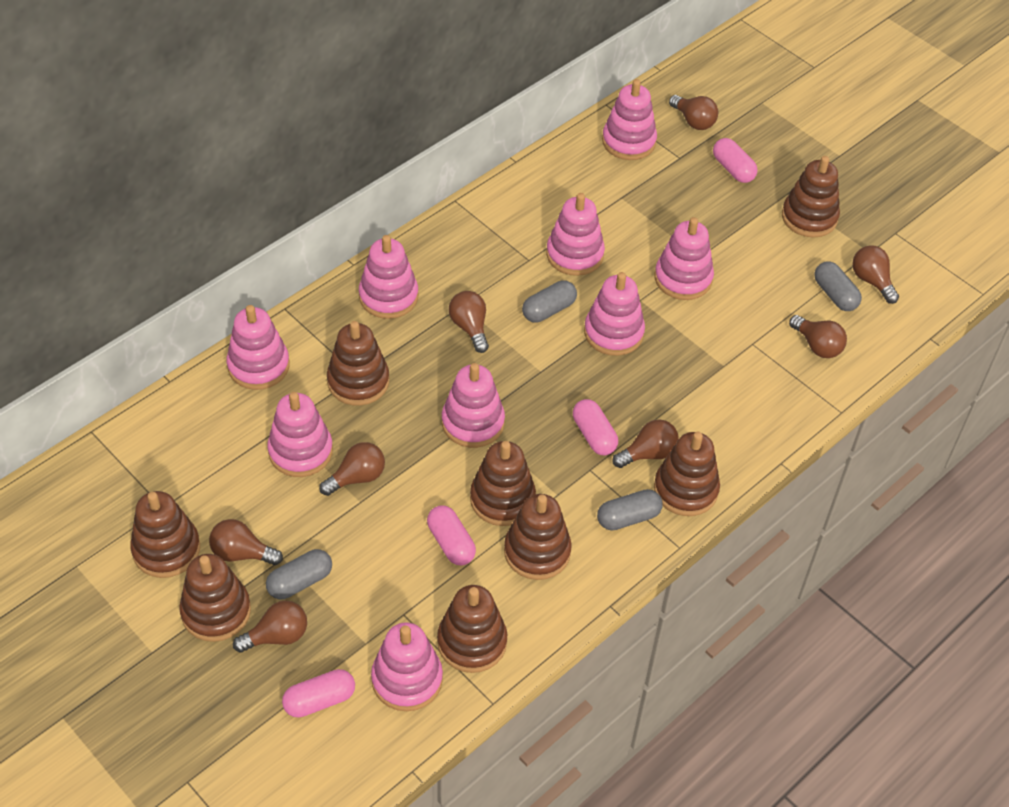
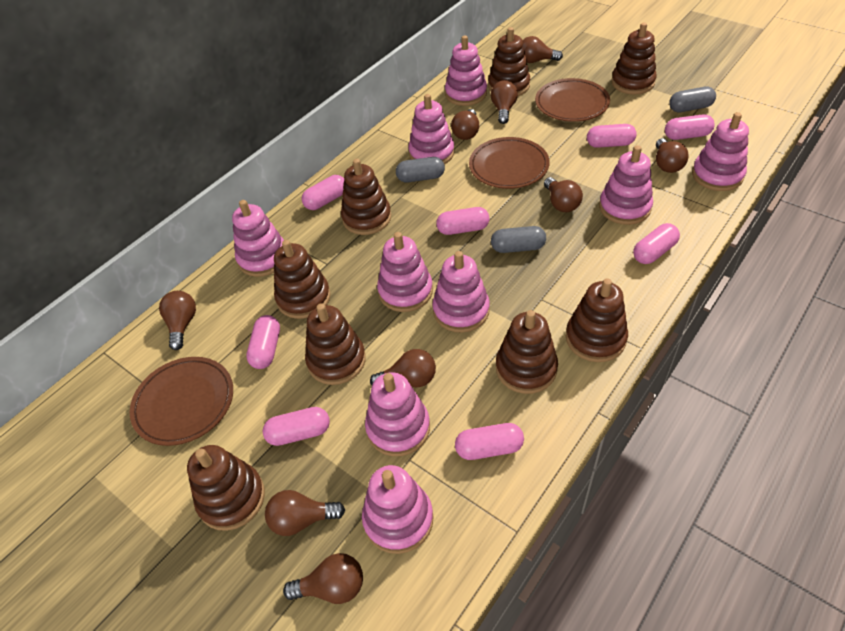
brown light bulb: 8 -> 9
brown plate: 0 -> 3
grey capsule: 4 -> 3
pink capsule: 4 -> 8

